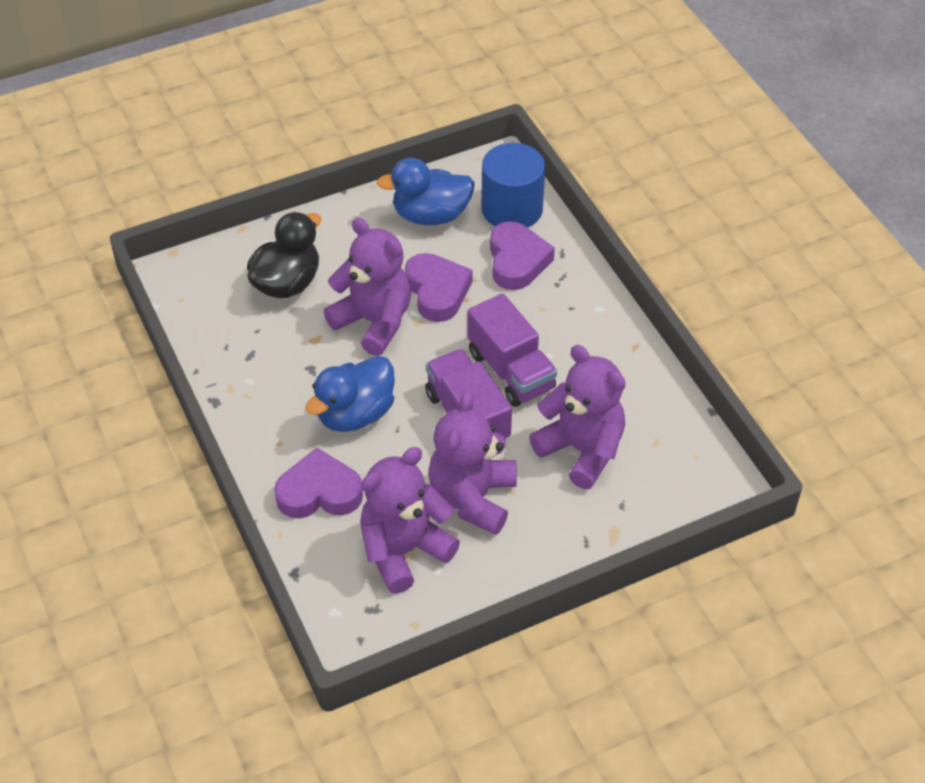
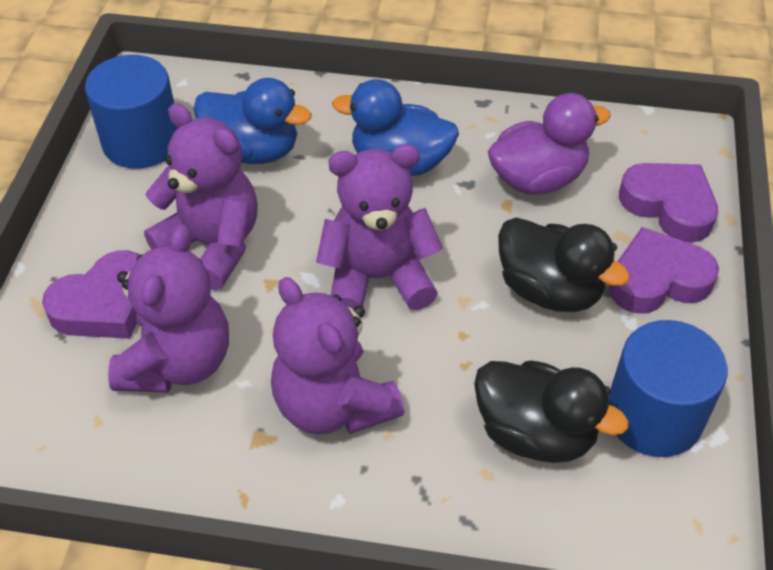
black duck: 1 -> 2
blue cylinder: 1 -> 2
purple duck: 0 -> 1
purple truck: 2 -> 0

